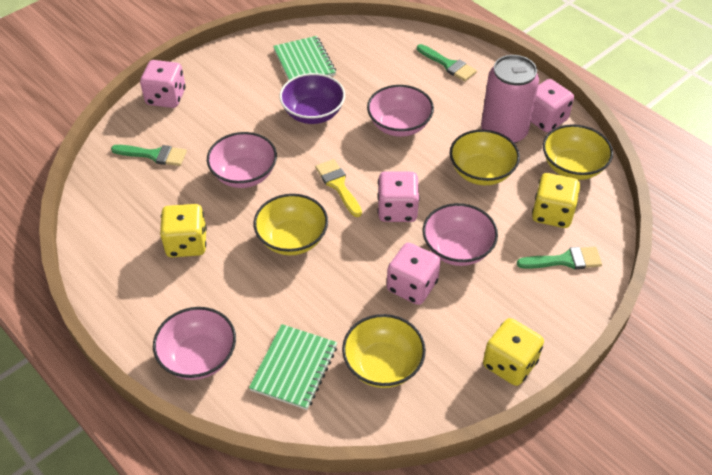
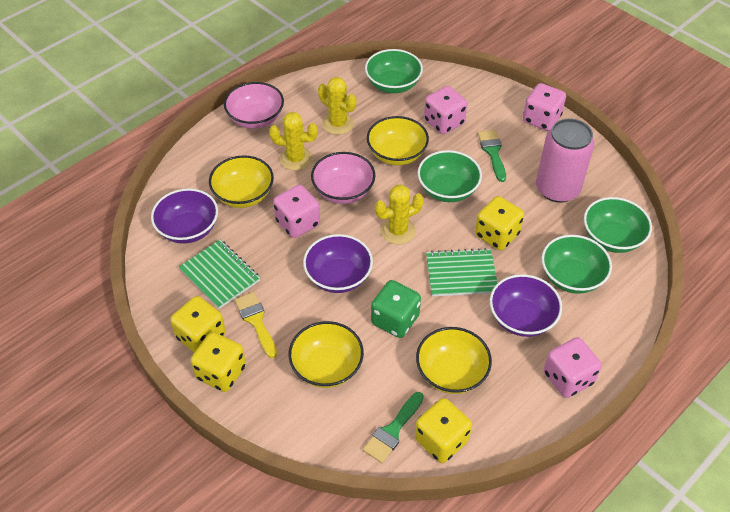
green bowl: 0 -> 4
green brush: 3 -> 2
green dice: 0 -> 1
pink bowl: 4 -> 2
purple bowl: 1 -> 3
yellow cactus: 0 -> 3
yellow dice: 3 -> 4

